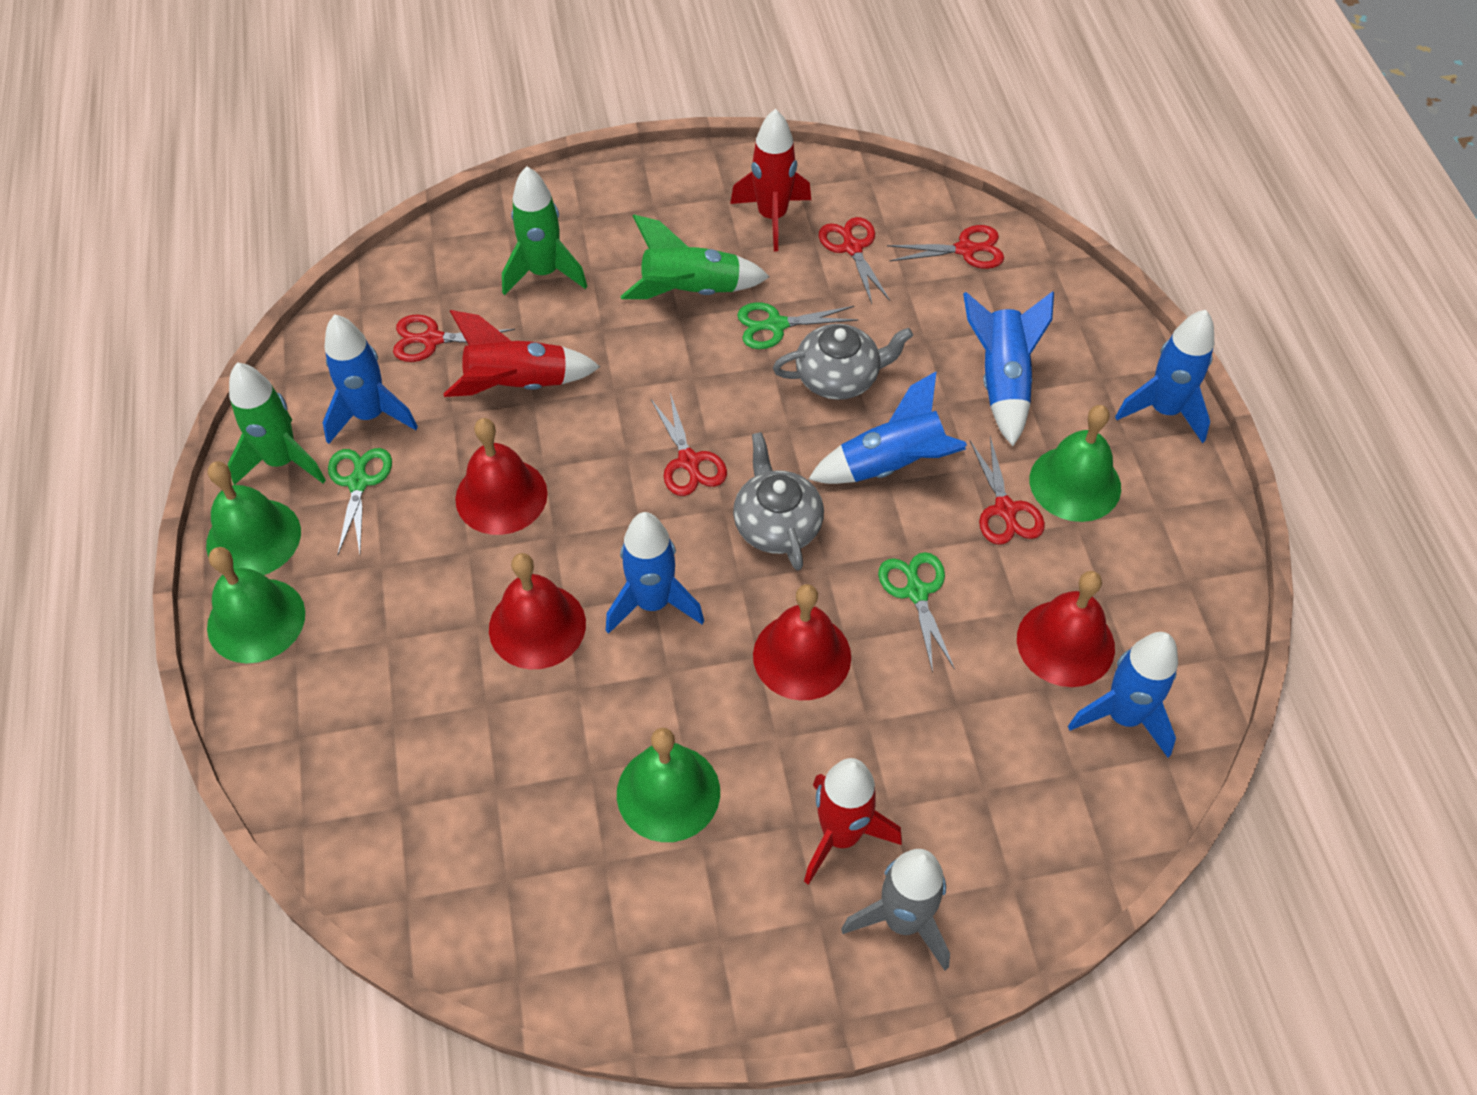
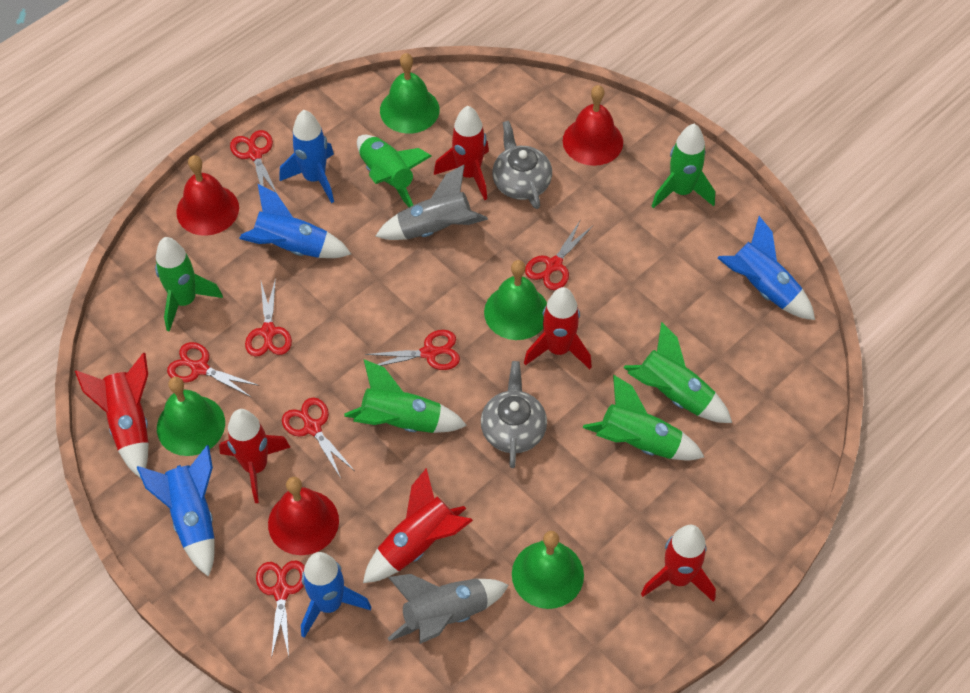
blue rocket: 6 -> 5
green rocket: 3 -> 6
green scissors: 3 -> 0
grey rocket: 1 -> 2
red bell: 4 -> 3
red rocket: 3 -> 6
red scissors: 5 -> 7

